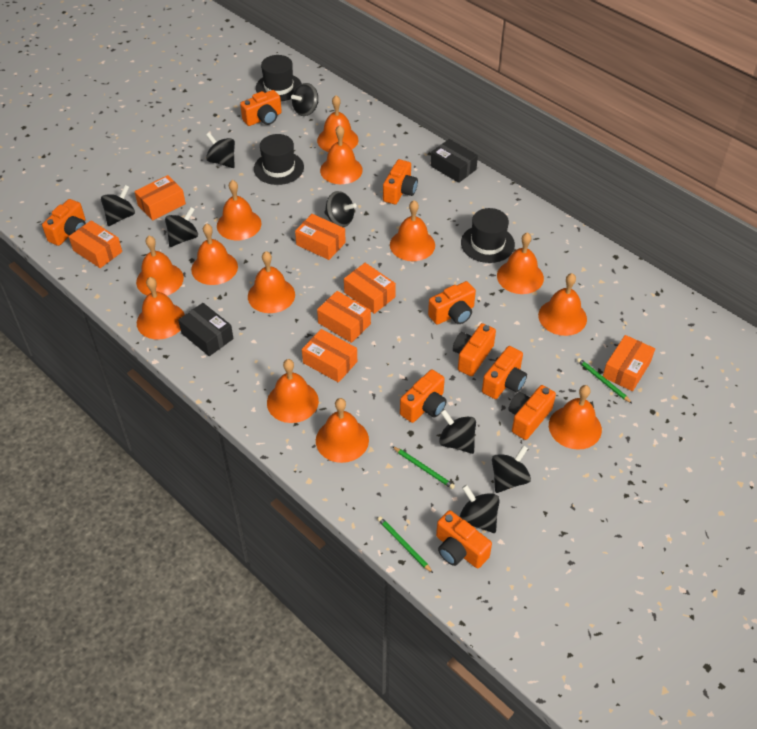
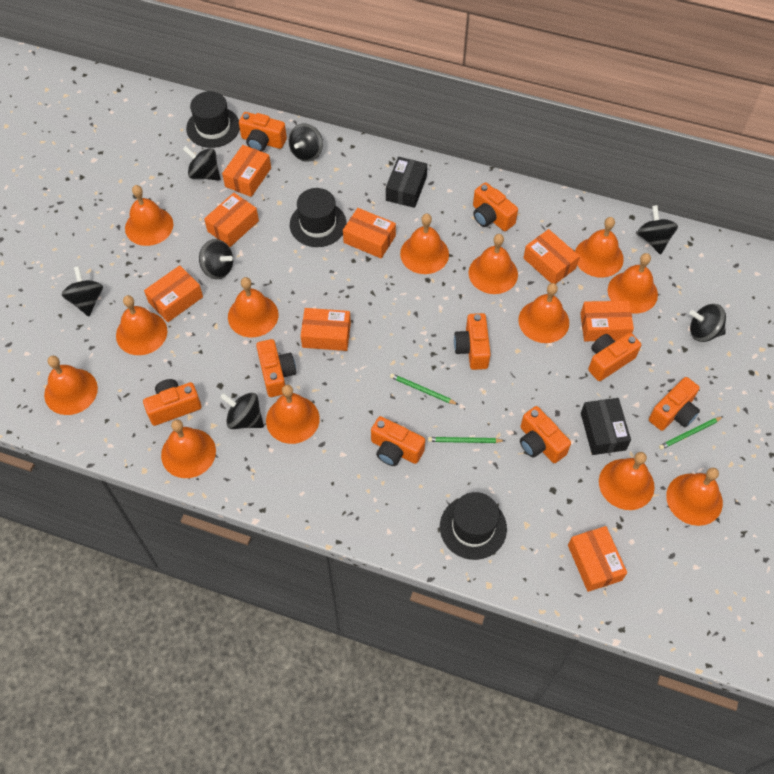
black spinning top: 8 -> 7
orange box: 7 -> 8

